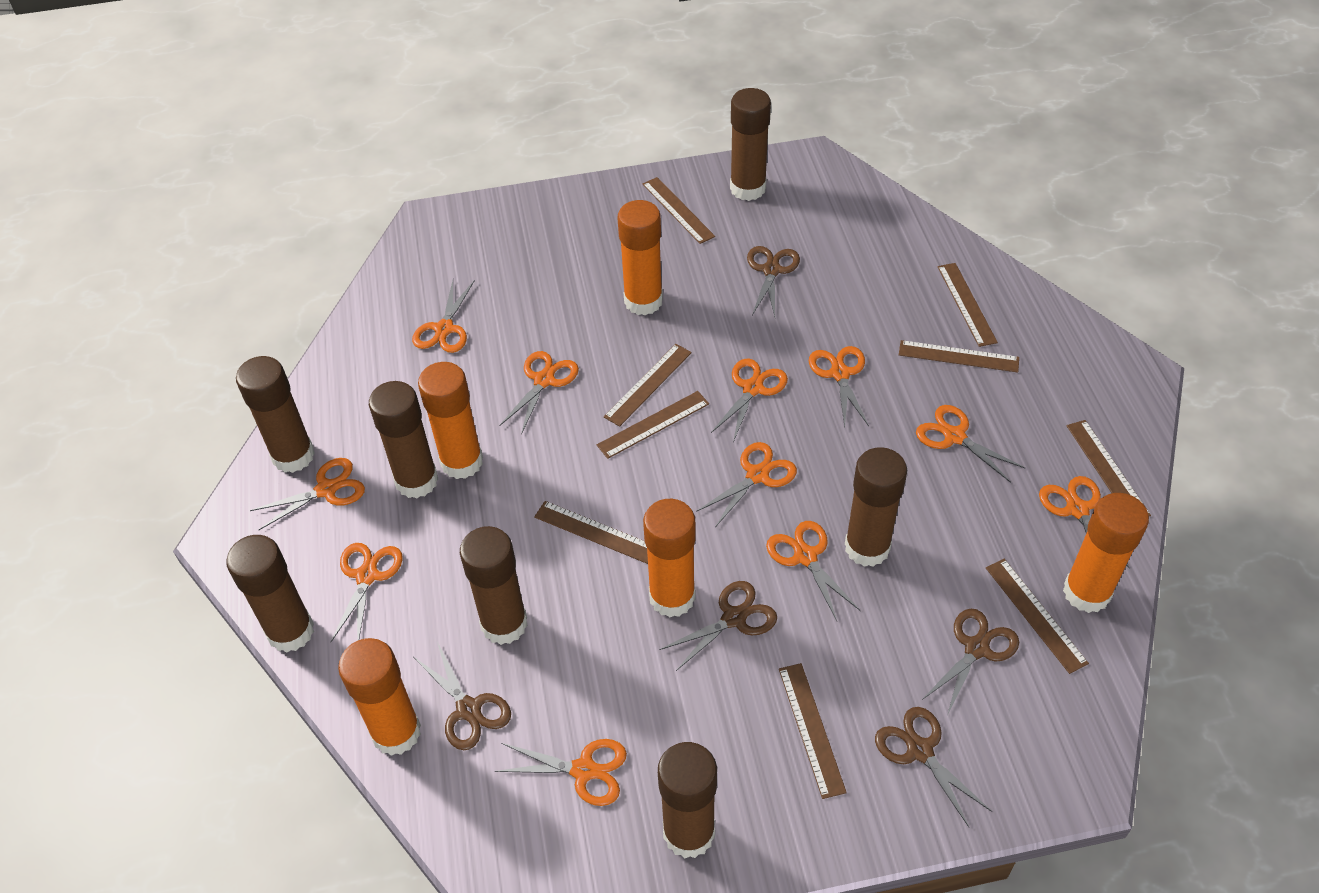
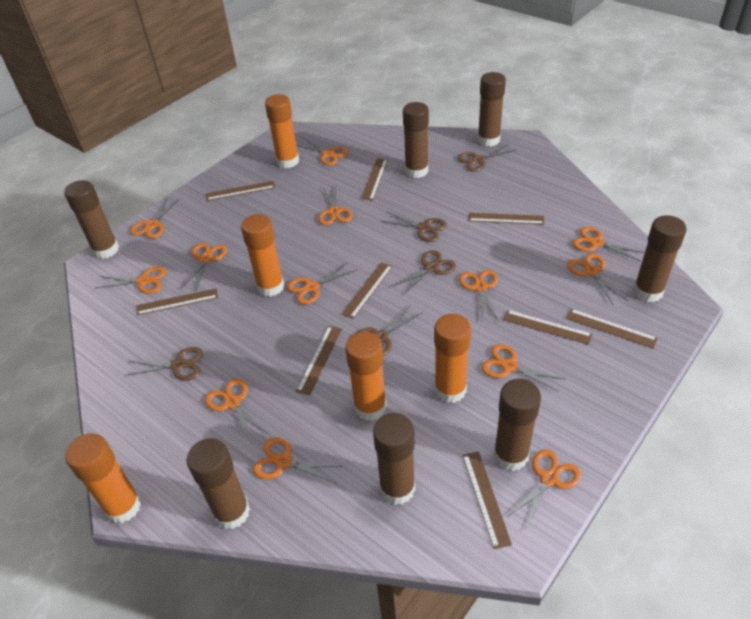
orange scissors: 11 -> 13

